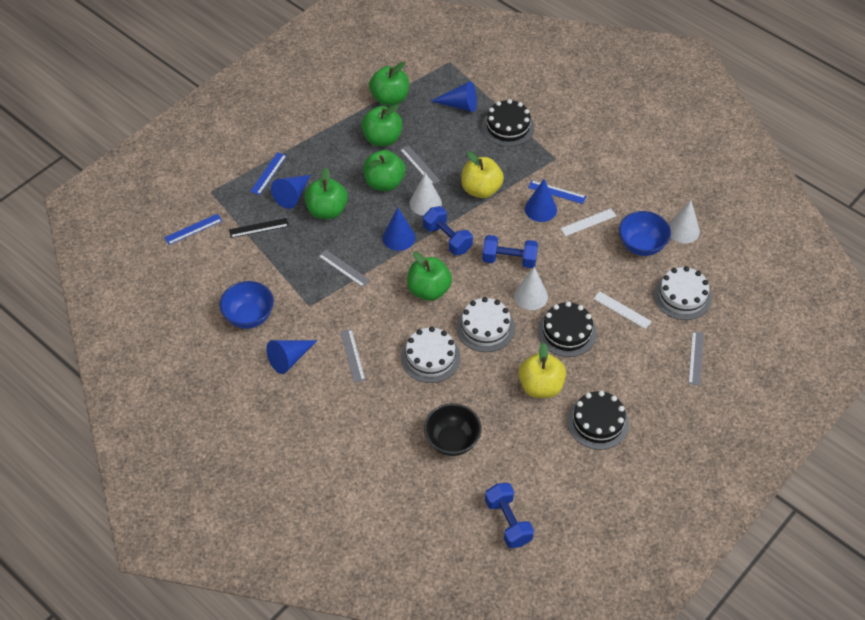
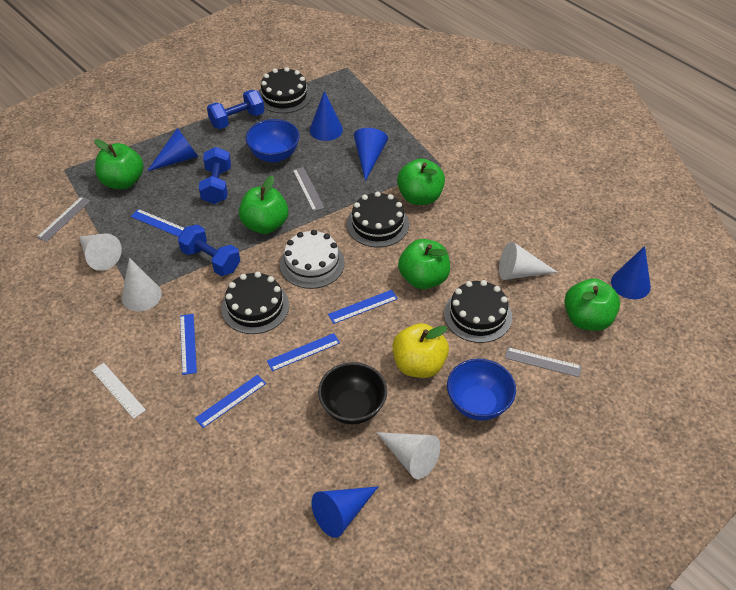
black cake: 3 -> 4
black ruler: 1 -> 0
blue ruler: 3 -> 5
grey ruler: 4 -> 3
white cake: 3 -> 1
white cone: 3 -> 4
white ruler: 2 -> 1
yellow apple: 2 -> 1

